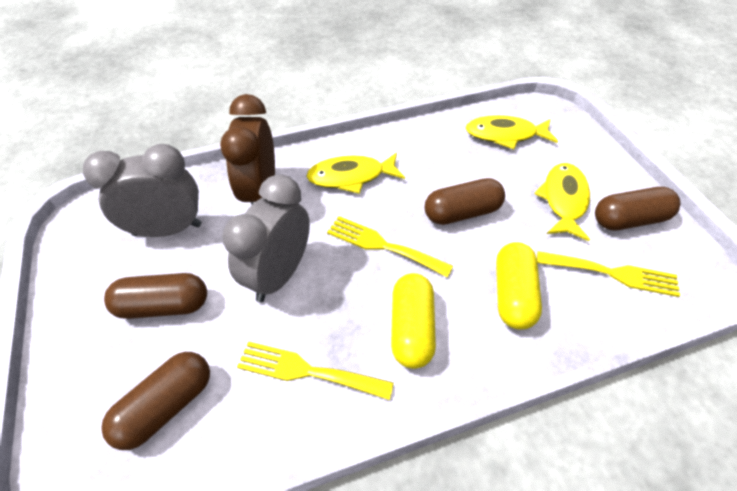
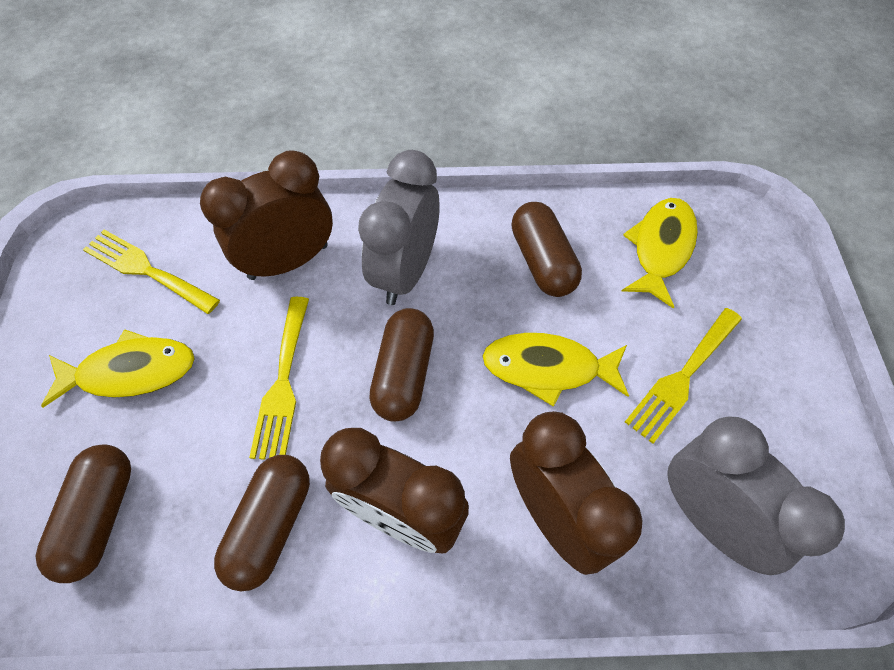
brown clock: 1 -> 3
yellow capsule: 2 -> 0

